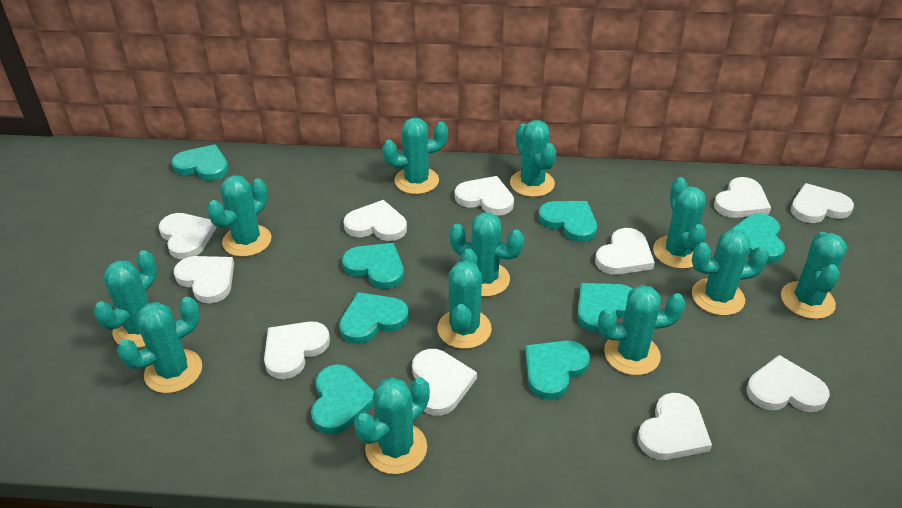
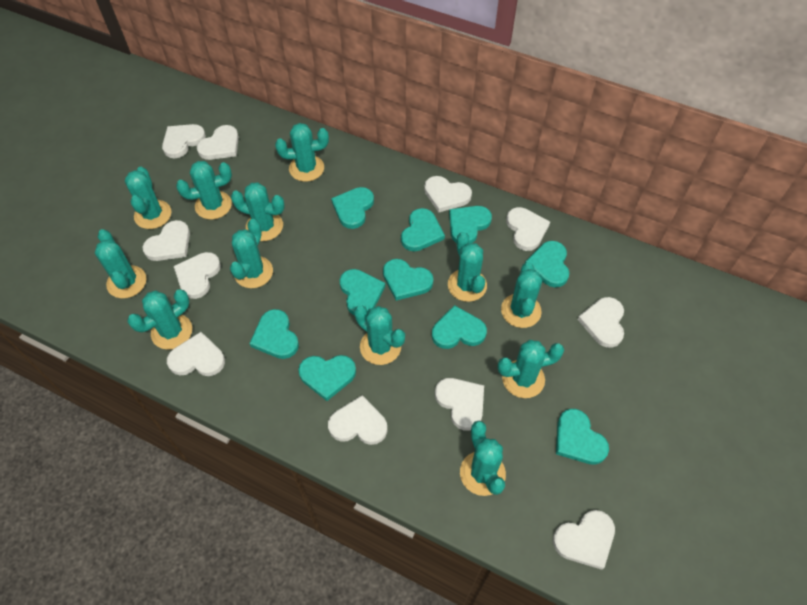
turquoise heart: 8 -> 10

